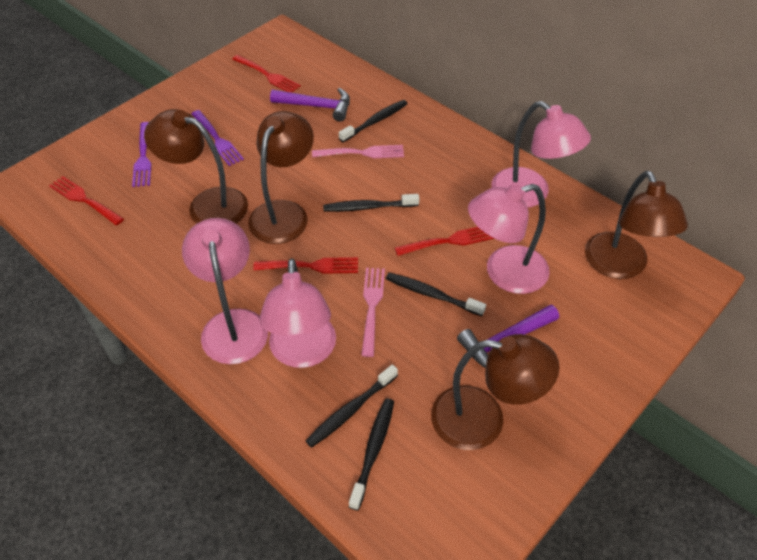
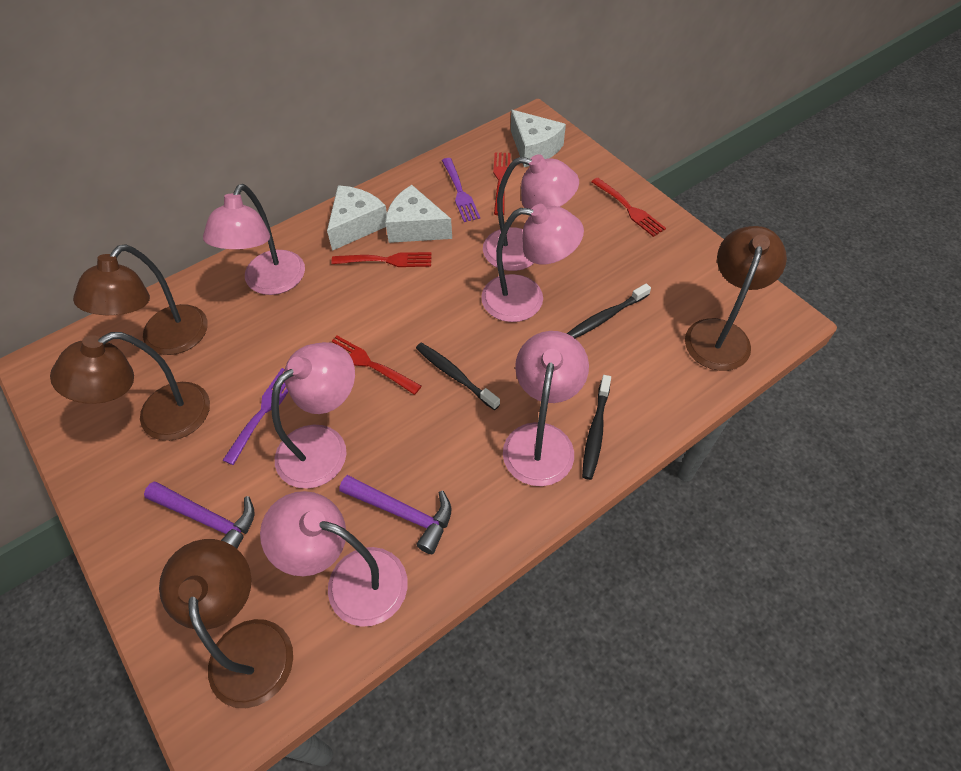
black toothbrush: 5 -> 3
pink fork: 2 -> 0
pink lamp: 4 -> 6
white cheese: 0 -> 3

